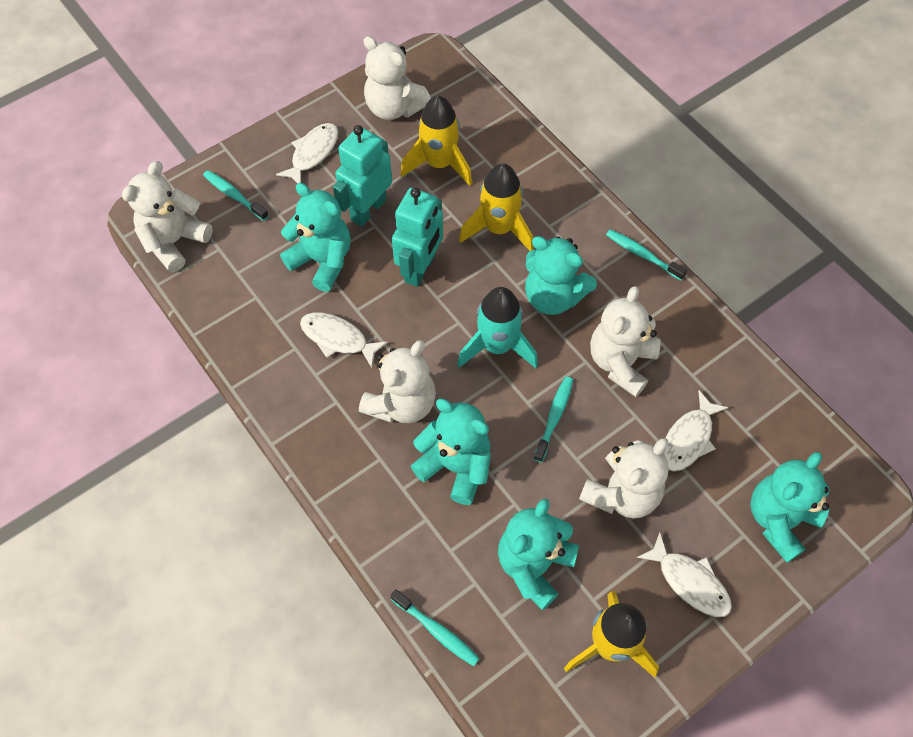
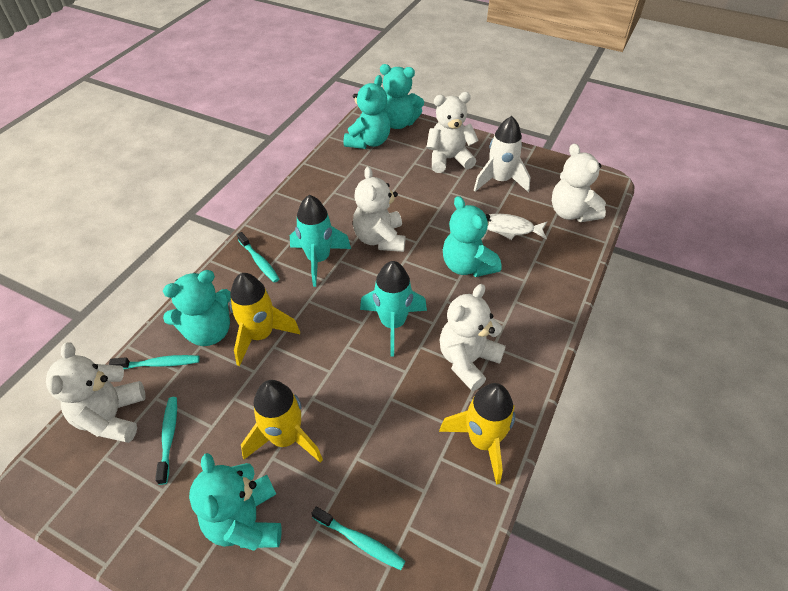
turquoise robot: 2 -> 0
turquoise rocket: 1 -> 2
white fish: 4 -> 1
white rocket: 0 -> 1

